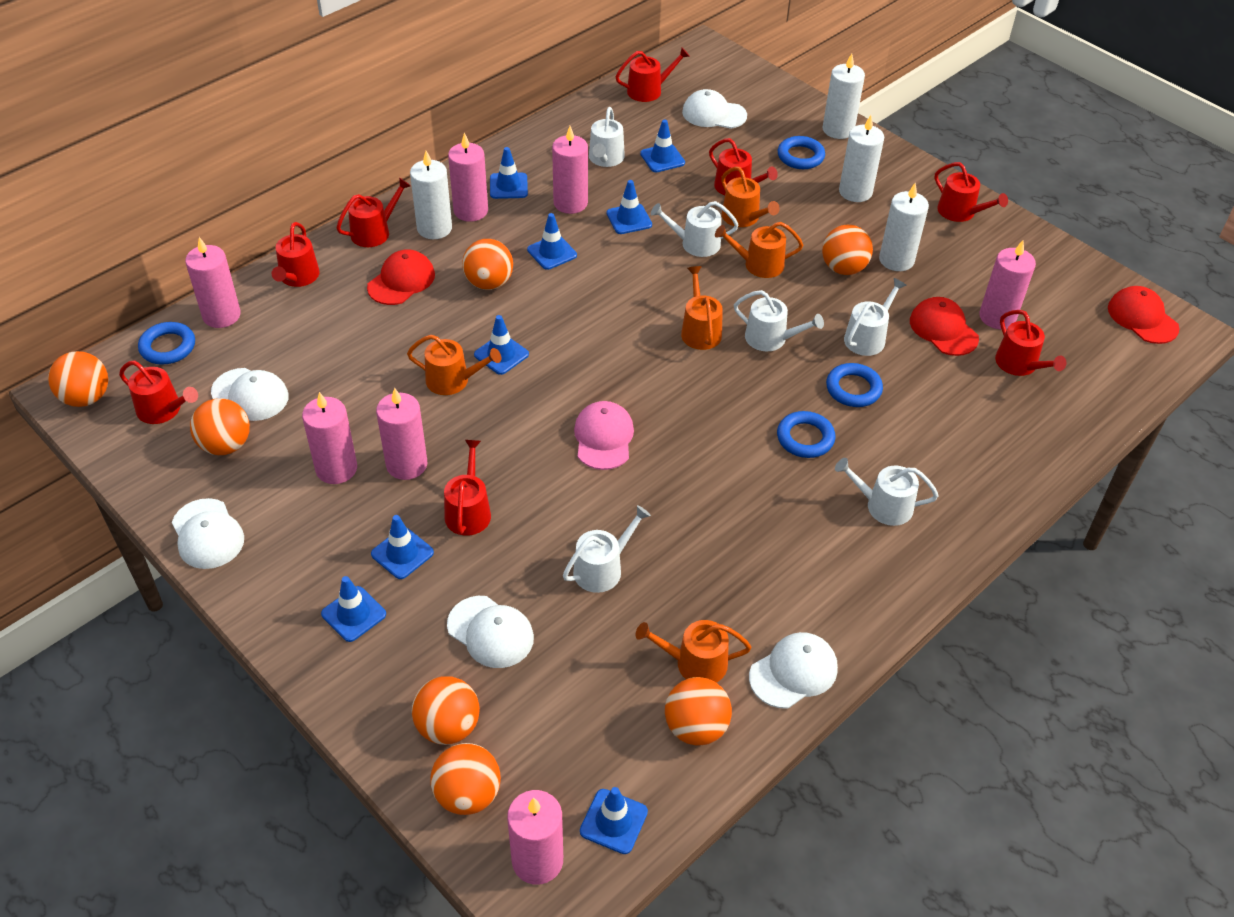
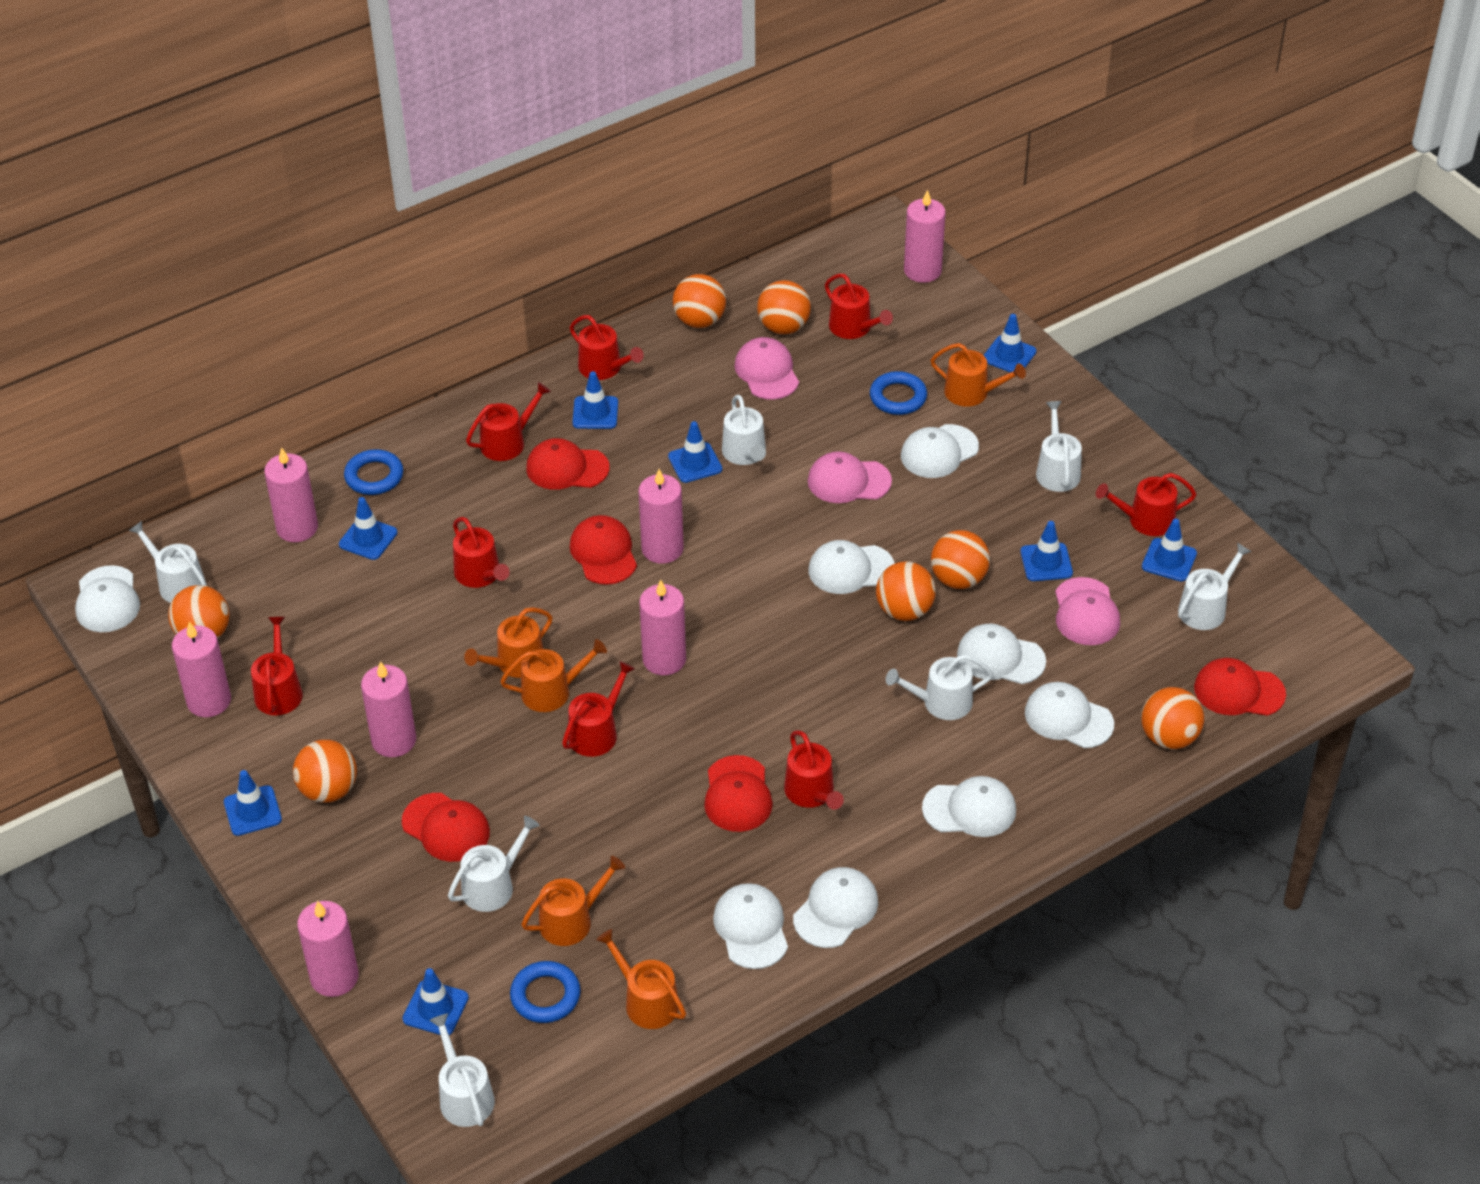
blue ring: 4 -> 3
pink cap: 1 -> 3
red cap: 3 -> 5
white candle: 4 -> 0
white cap: 5 -> 8
white watering can: 6 -> 7

